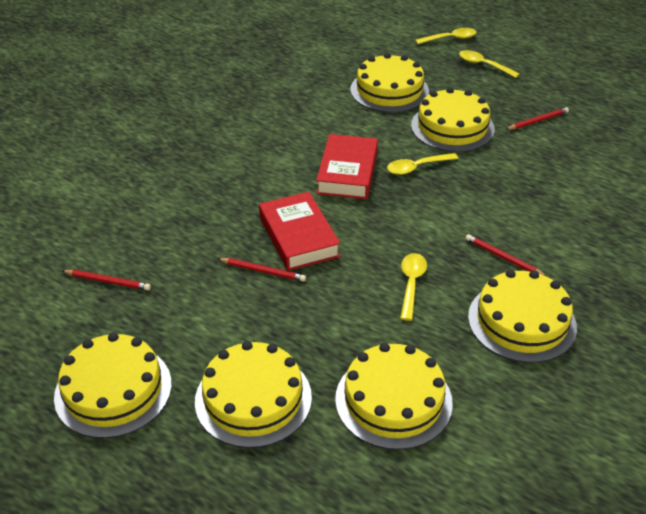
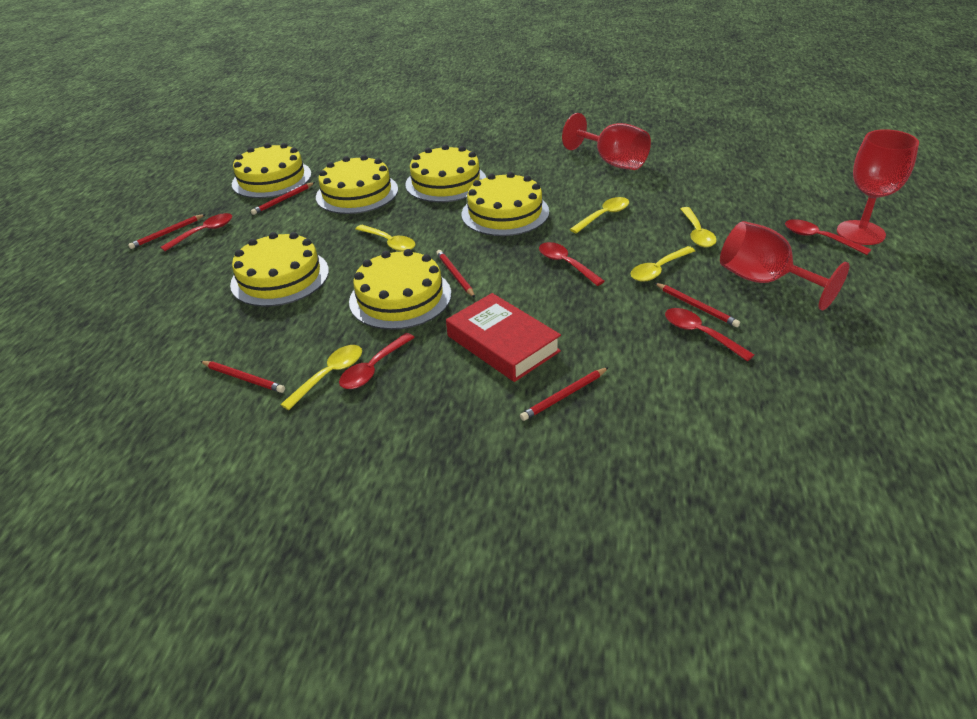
red book: 2 -> 1
red goblet: 0 -> 3
red pencil: 4 -> 6
red spoon: 0 -> 5
yellow spoon: 4 -> 5

